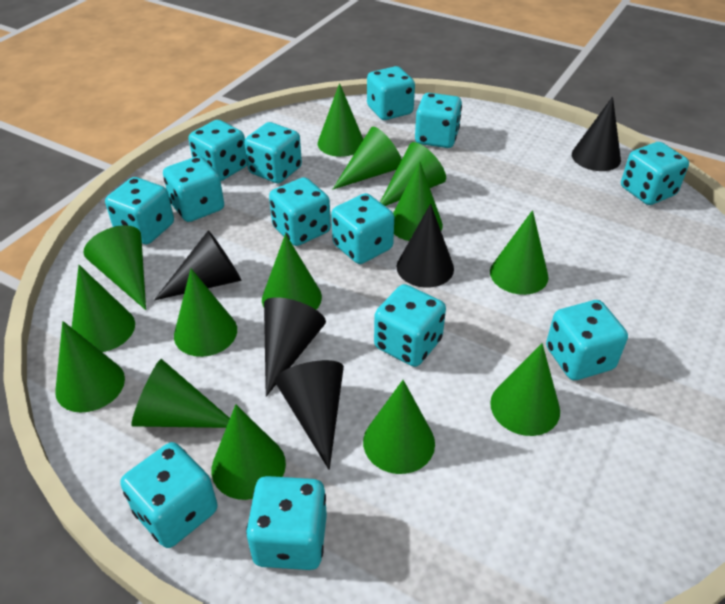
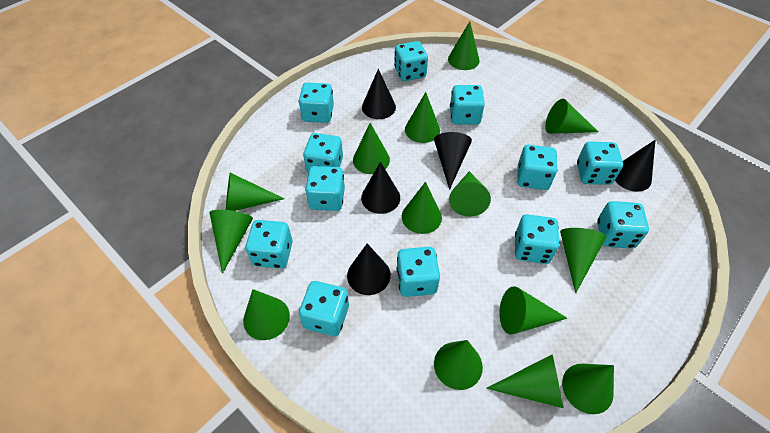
turquoise dice: 13 -> 12

